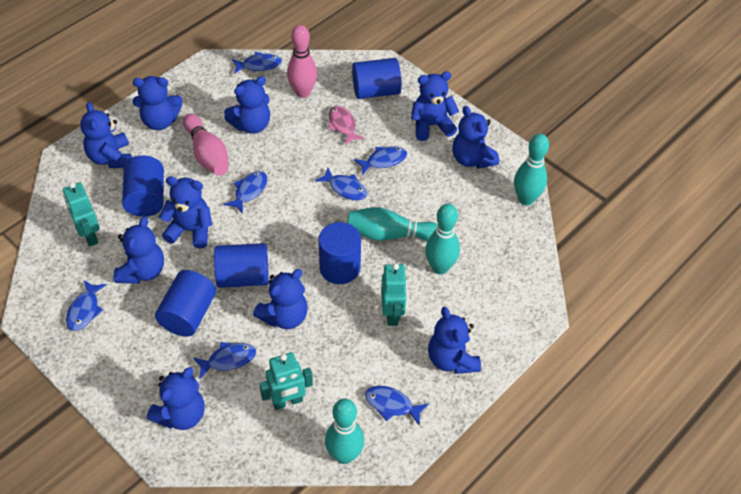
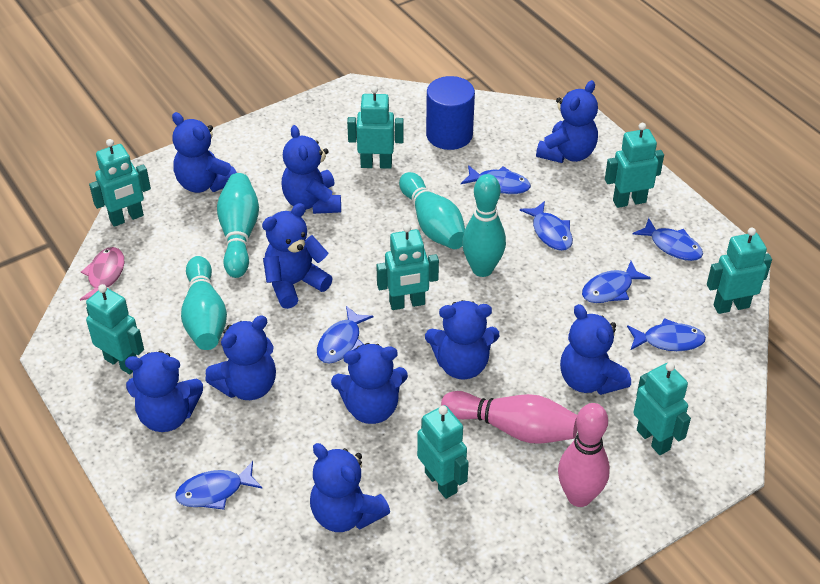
blue cylinder: 5 -> 1
turquoise robot: 3 -> 8

